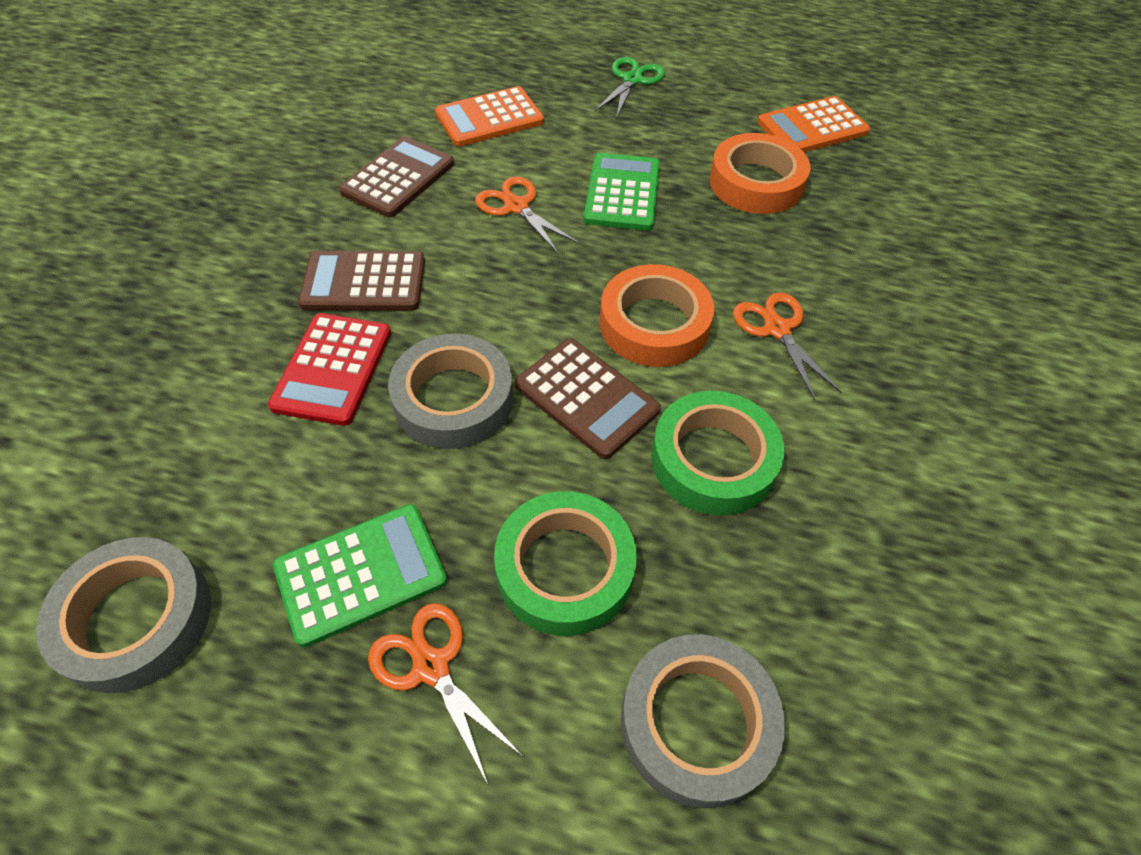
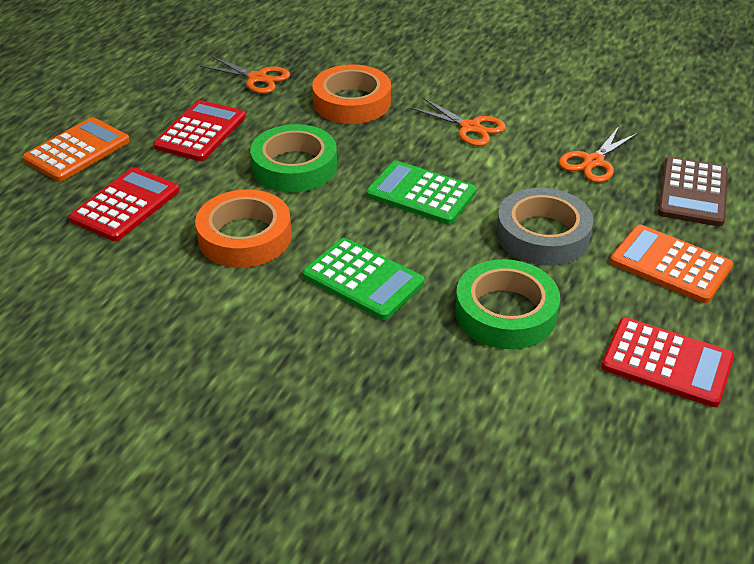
brown calculator: 3 -> 1
green scissors: 1 -> 0
grey tape: 3 -> 1
red calculator: 1 -> 3

